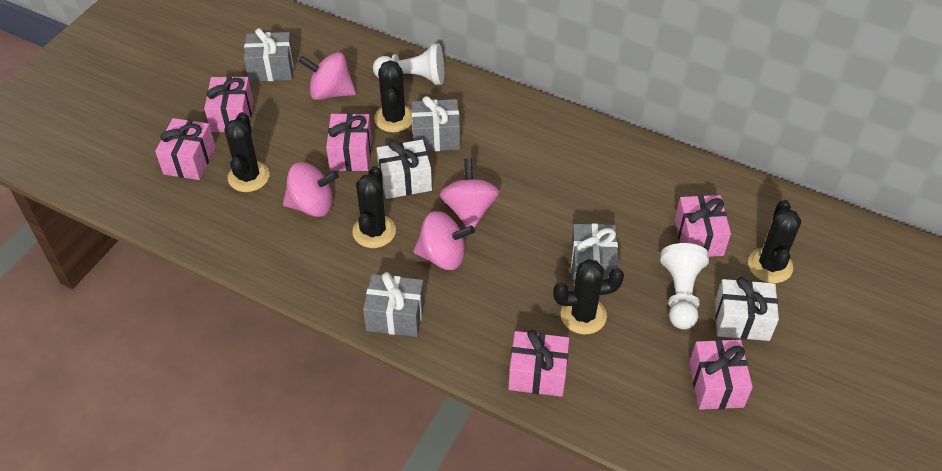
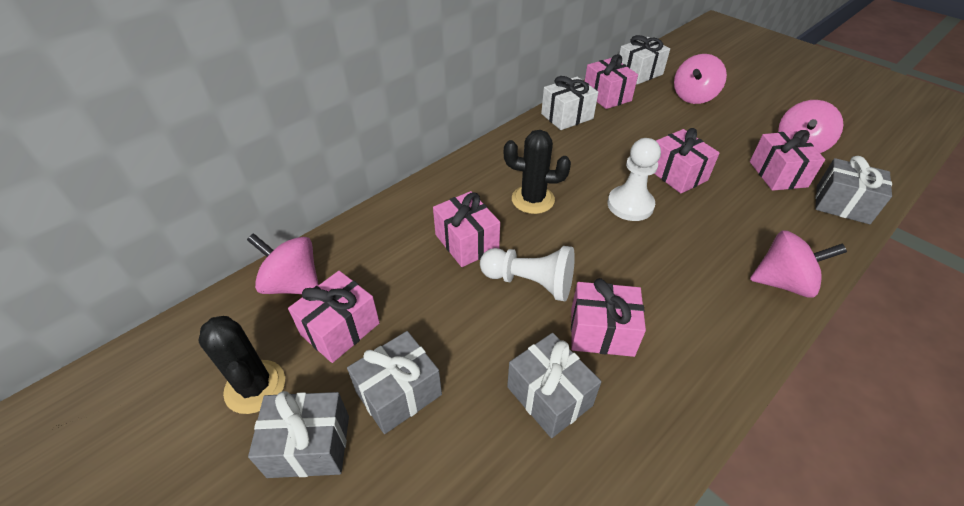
black cactus: 5 -> 2

